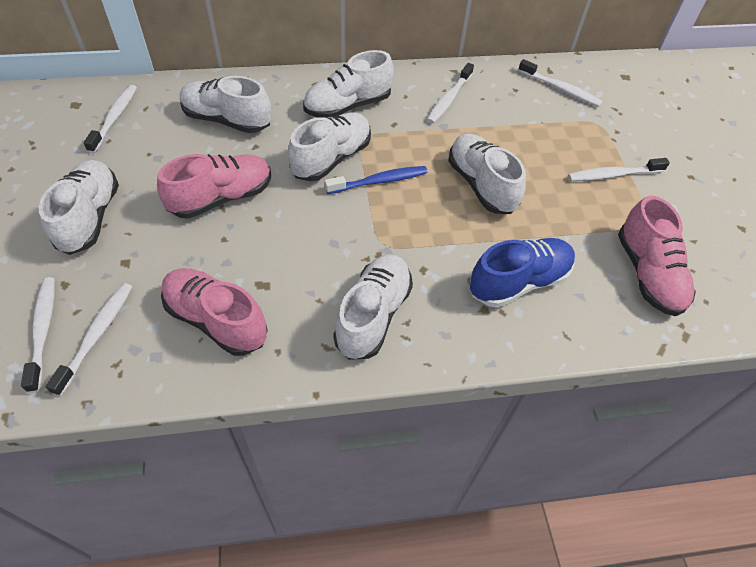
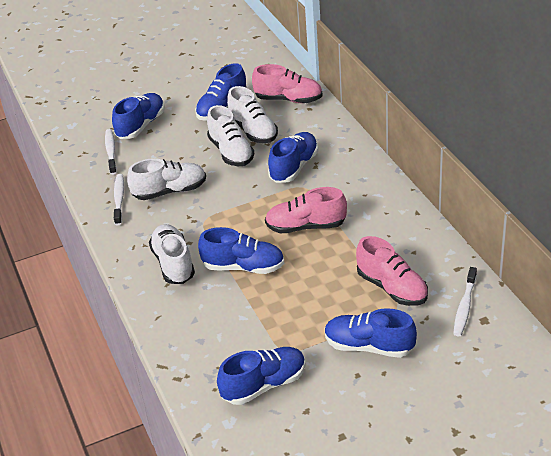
blue shoe: 1 -> 6
blue toothbrush: 1 -> 0
white shoe: 6 -> 4
white toothbrush: 6 -> 3

